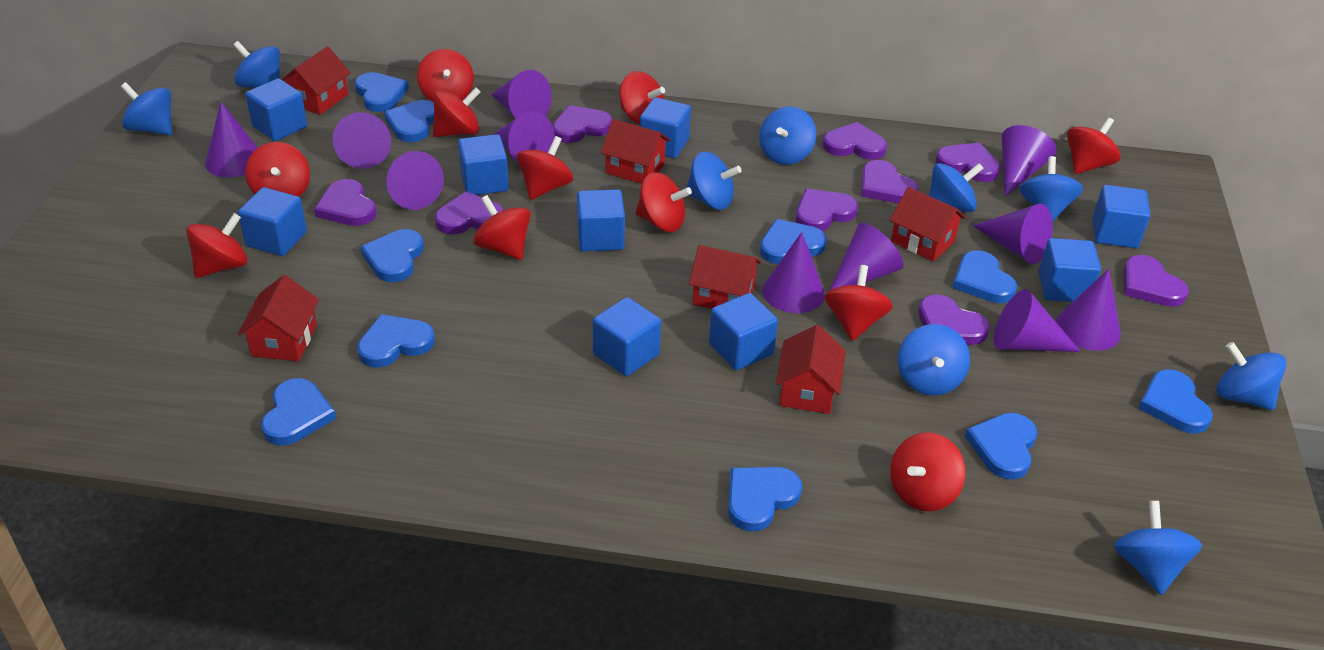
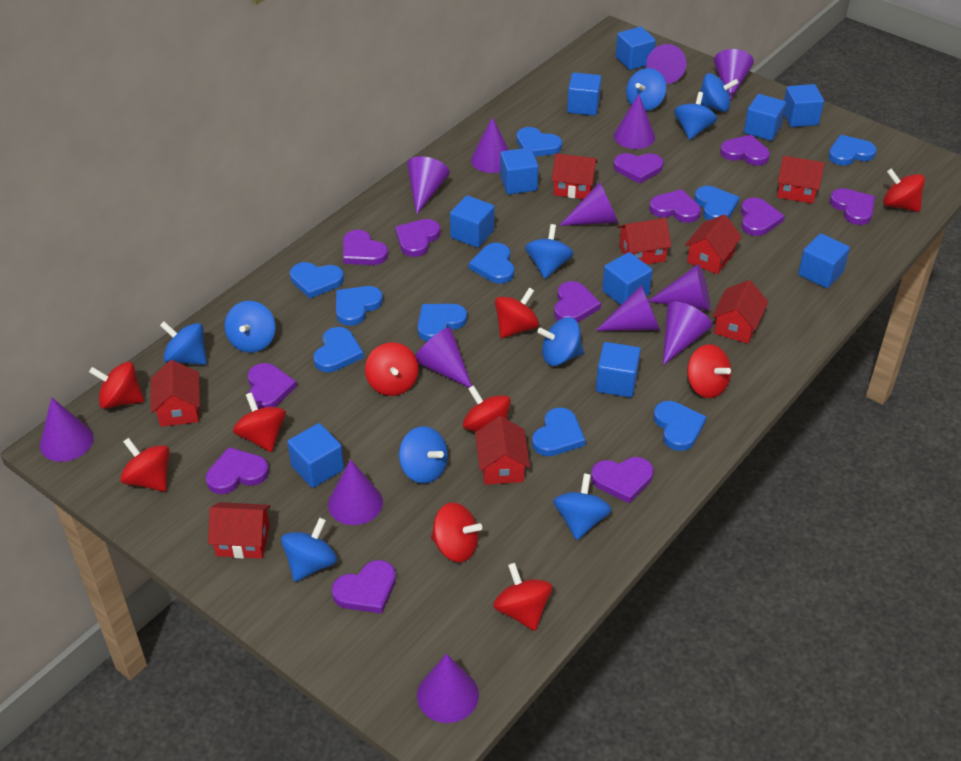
blue cube: 9 -> 10
blue spinning top: 9 -> 10
purple cone: 11 -> 13
purple heart: 9 -> 12
red house: 6 -> 8
red spinning top: 11 -> 10

